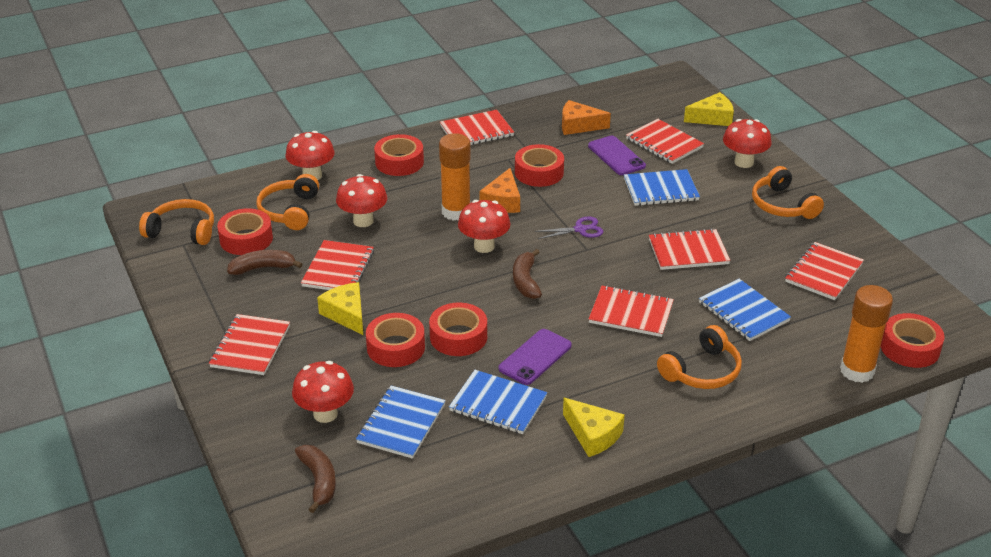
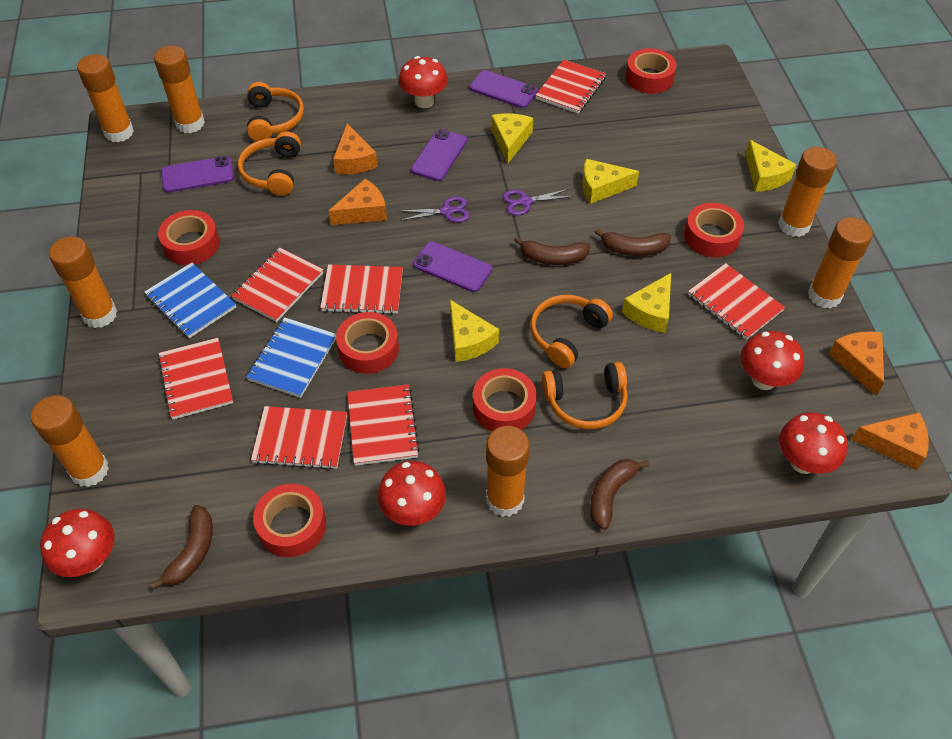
blue notebook: 4 -> 2
brown banana: 3 -> 4
orange cheese: 2 -> 4
orange glue stick: 2 -> 7
purple phone: 2 -> 4
purple scissors: 1 -> 2
yellow cheese: 3 -> 5

